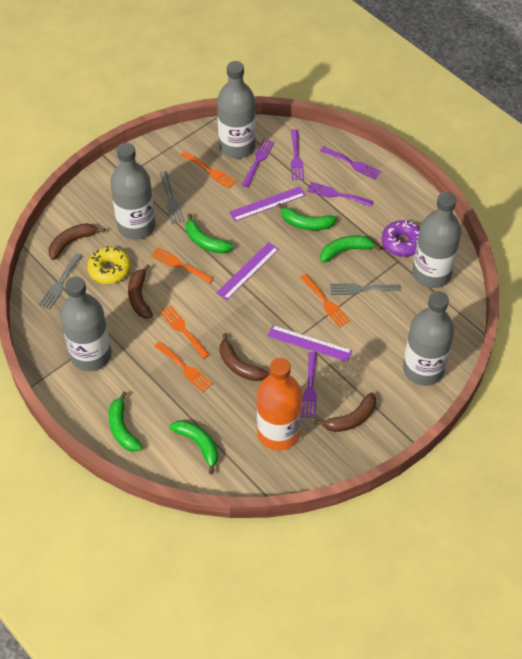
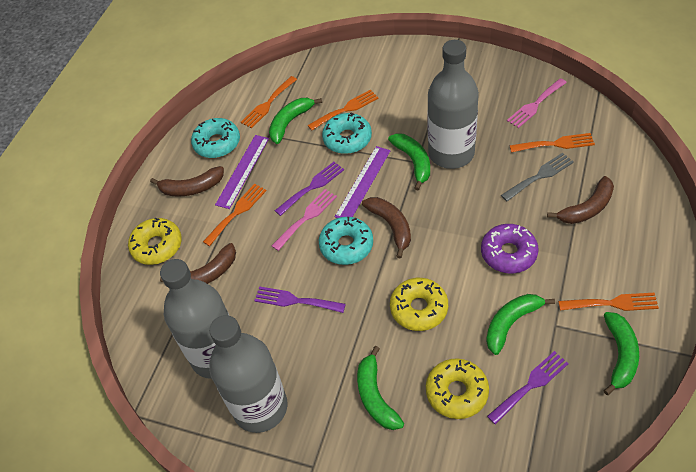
grey bottle: 5 -> 3
grey fork: 3 -> 1
orange bottle: 1 -> 0
pink fork: 0 -> 2
purple fork: 5 -> 3
purple ruler: 3 -> 2
turquoise donut: 0 -> 3
yellow donut: 1 -> 3

